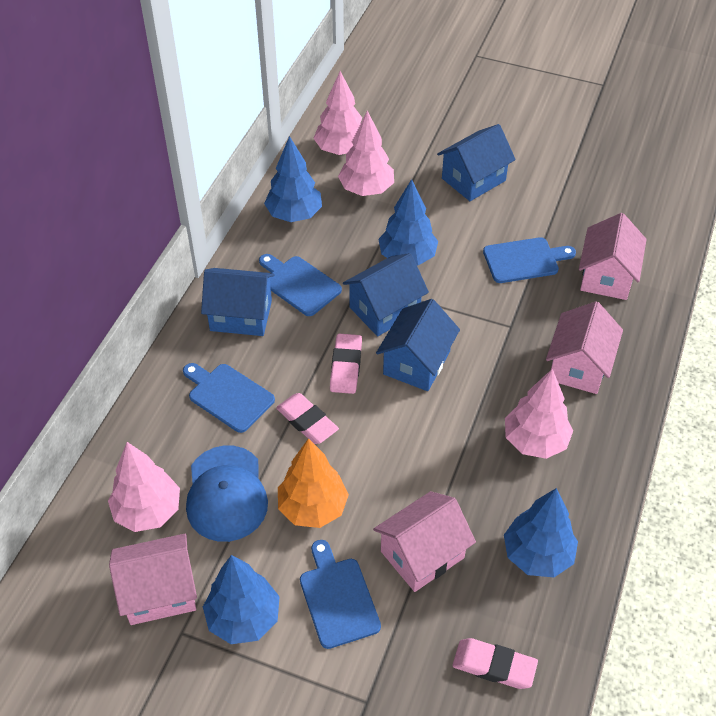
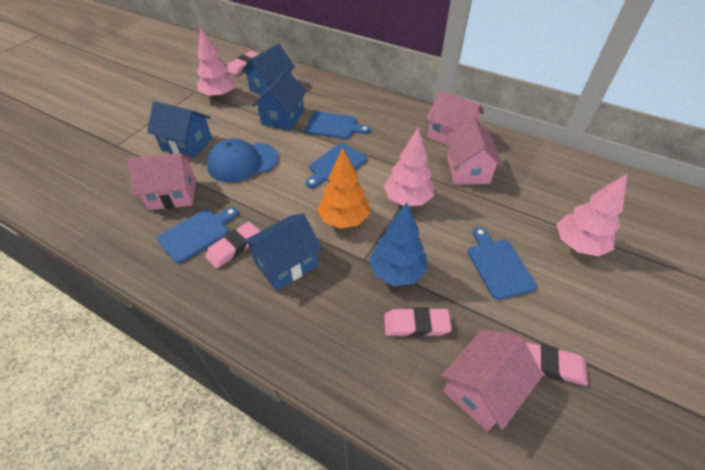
blue tree: 4 -> 1
pink eraser: 3 -> 4
pink tree: 4 -> 3

